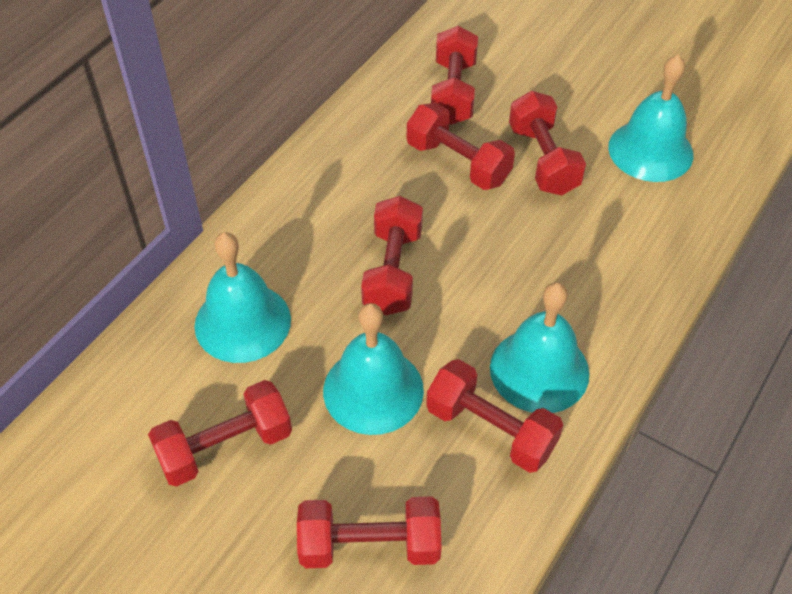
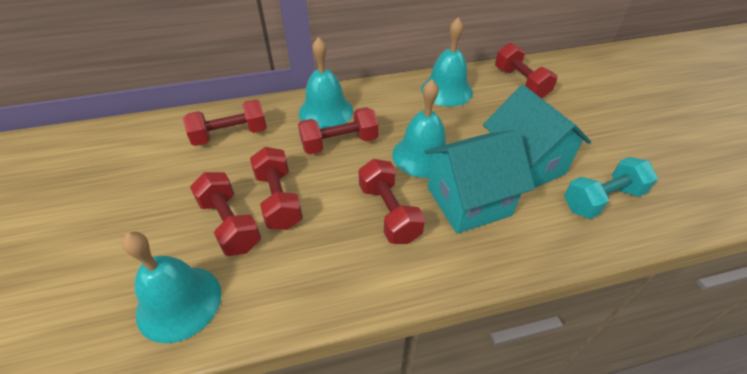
red dumbbell: 7 -> 6
turquoise dumbbell: 0 -> 1
turquoise house: 0 -> 2

